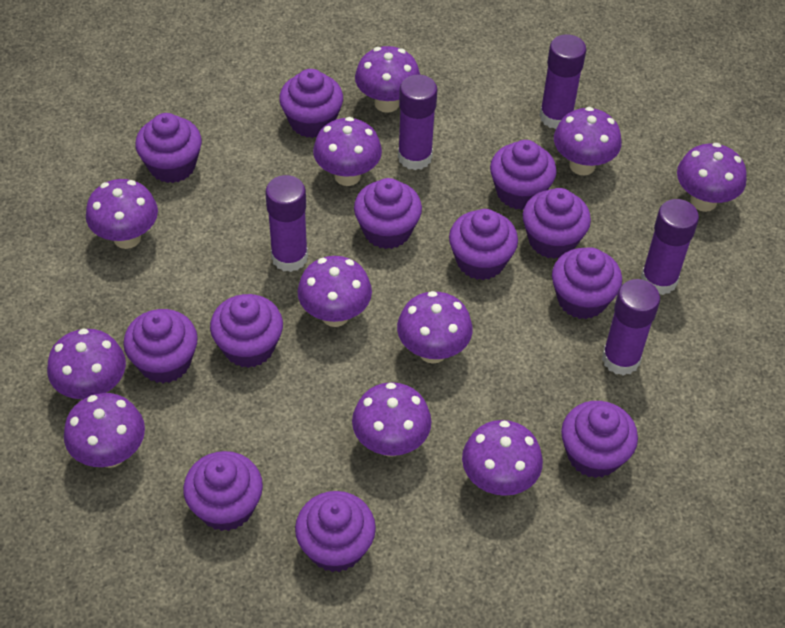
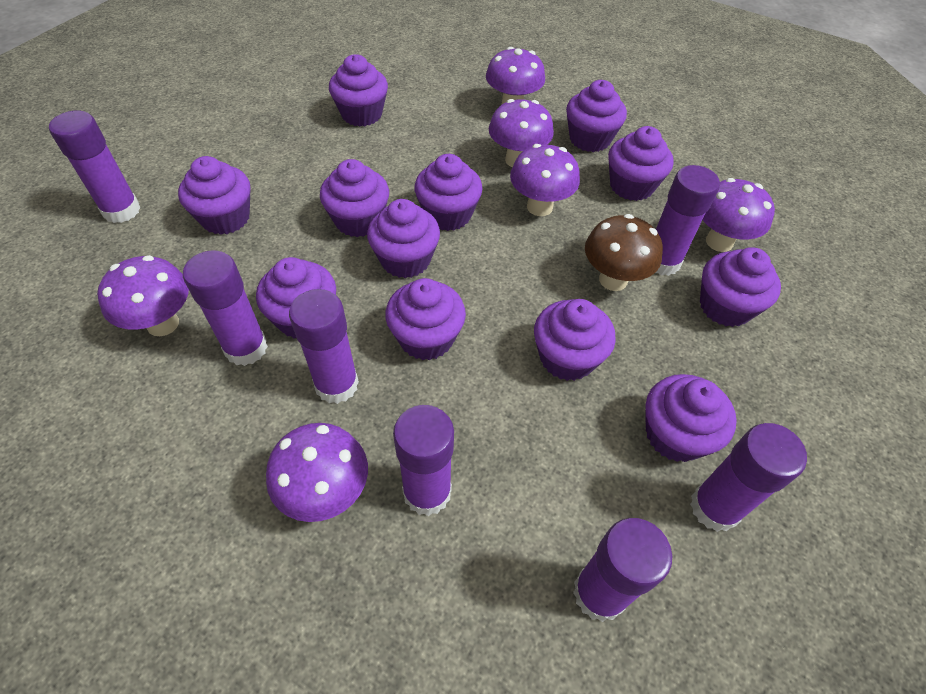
brown mushroom: 0 -> 1
purple glue stick: 5 -> 7
purple mushroom: 11 -> 6

